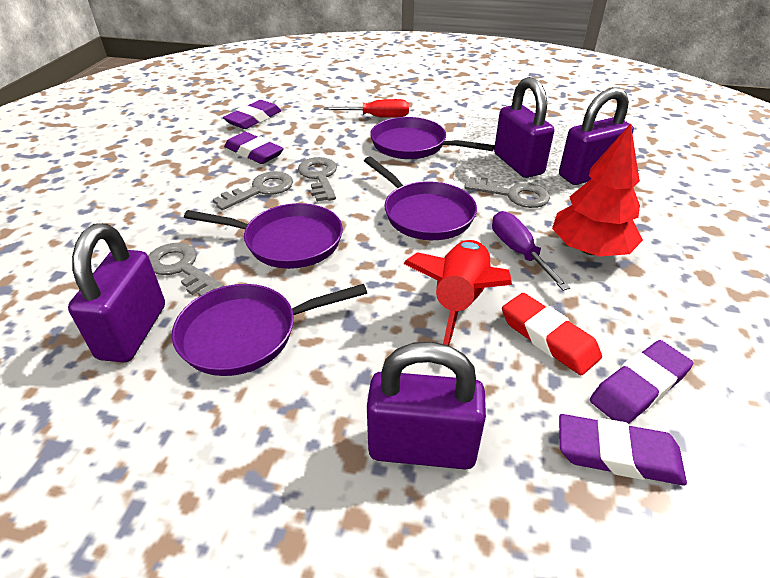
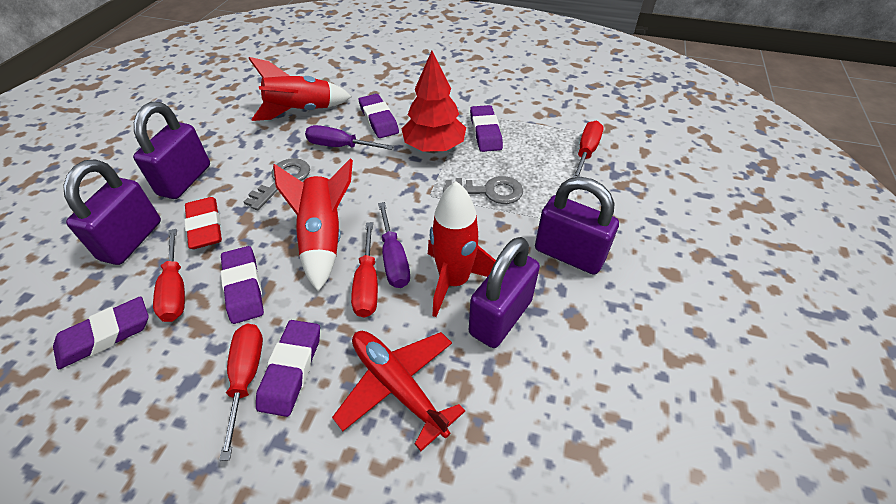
grey key: 4 -> 2
purple eraser: 4 -> 5
purple pan: 4 -> 0
purple screwdriver: 1 -> 2
red plane: 0 -> 1
red rocket: 1 -> 3
red screwdriver: 1 -> 4

